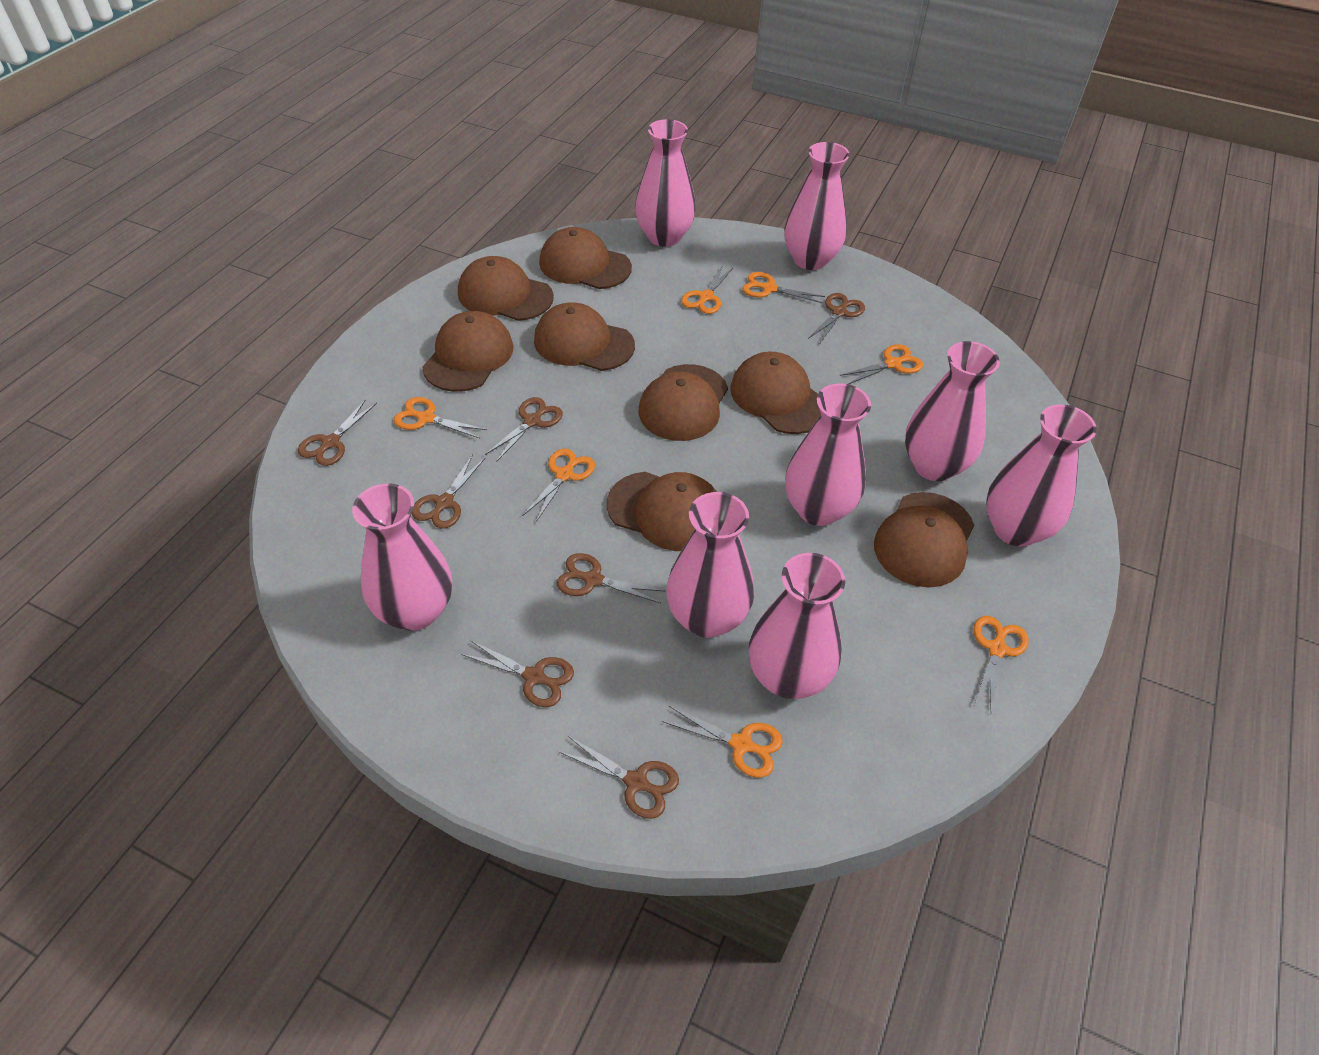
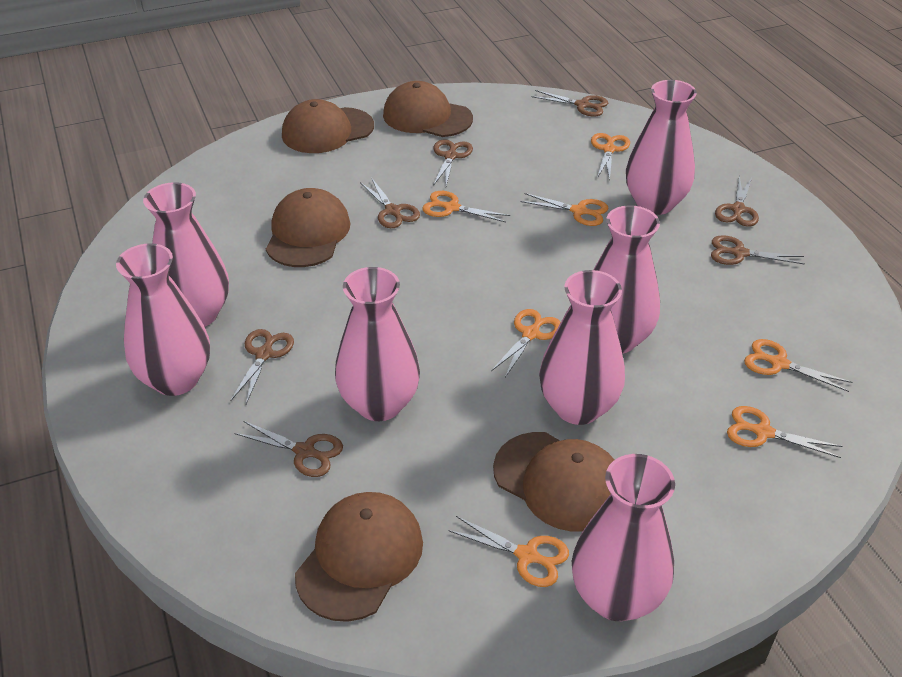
brown cap: 8 -> 5
pink vase: 8 -> 7

